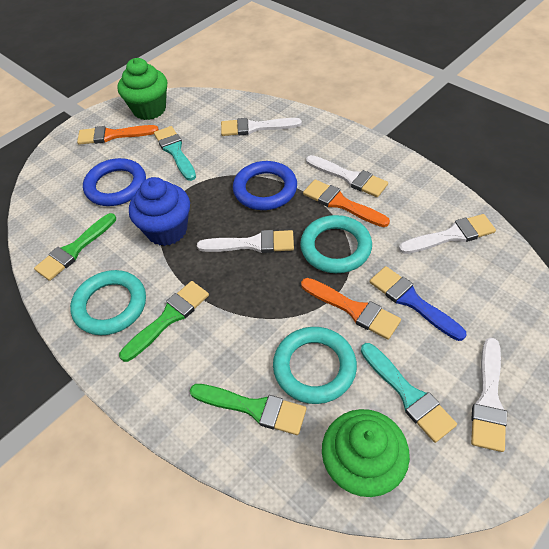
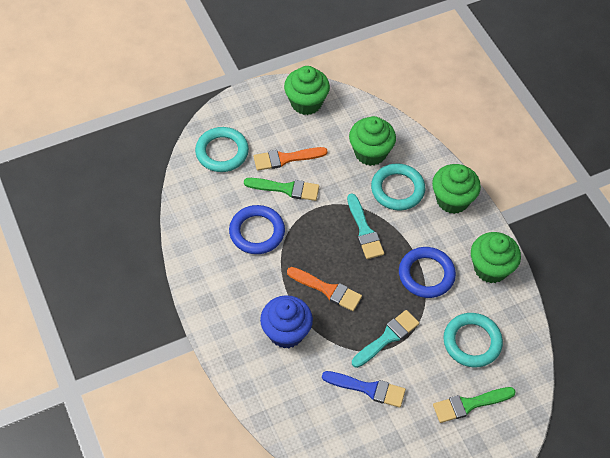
green brush: 3 -> 2
green cupcake: 2 -> 4
orange brush: 3 -> 2
white brush: 5 -> 0

